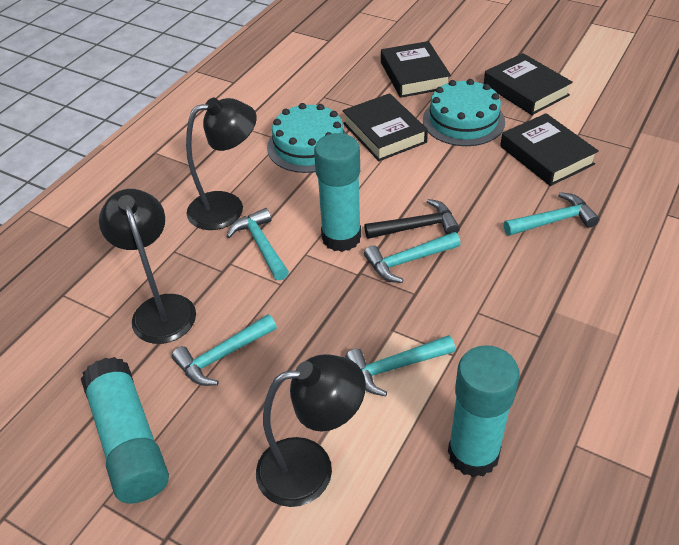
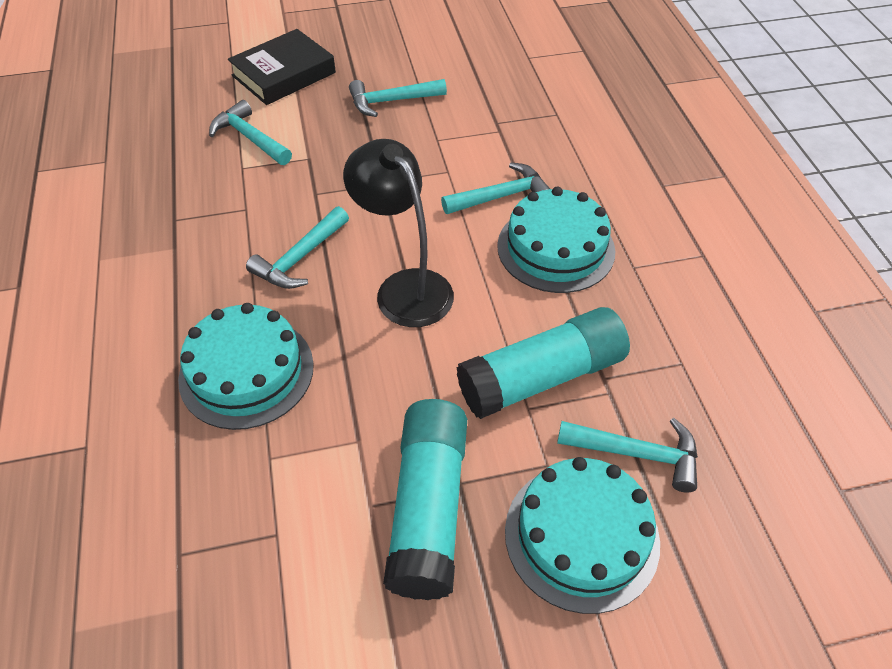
black book: 4 -> 1
black hammer: 1 -> 0
black lamp: 3 -> 1
turquoise cake: 2 -> 3
turquoise glue stick: 3 -> 2

